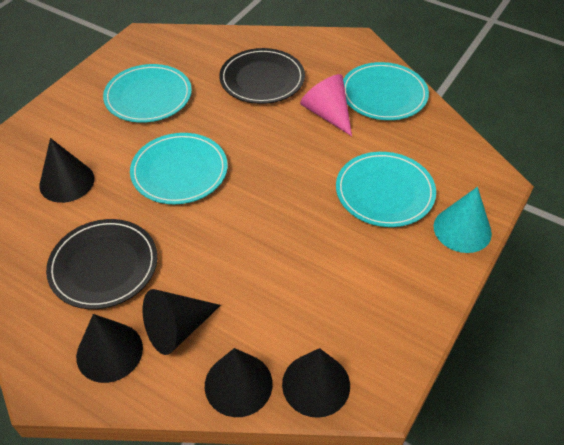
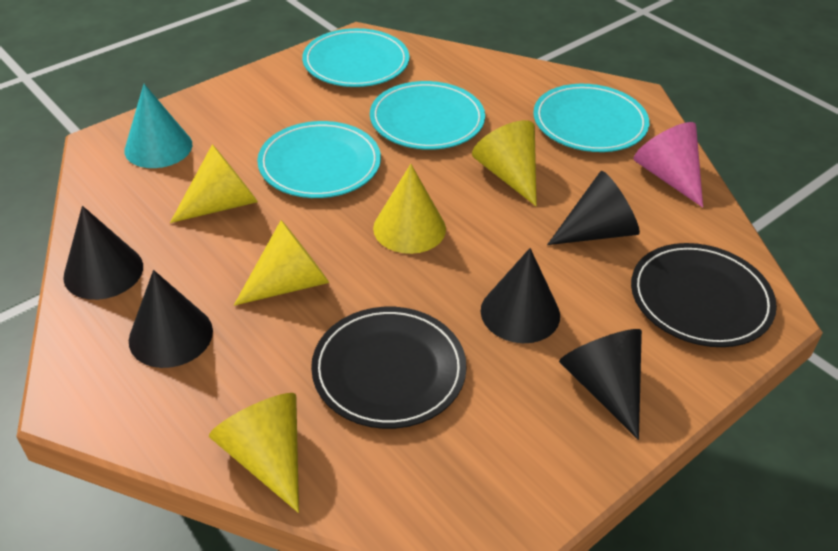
yellow cone: 0 -> 5

